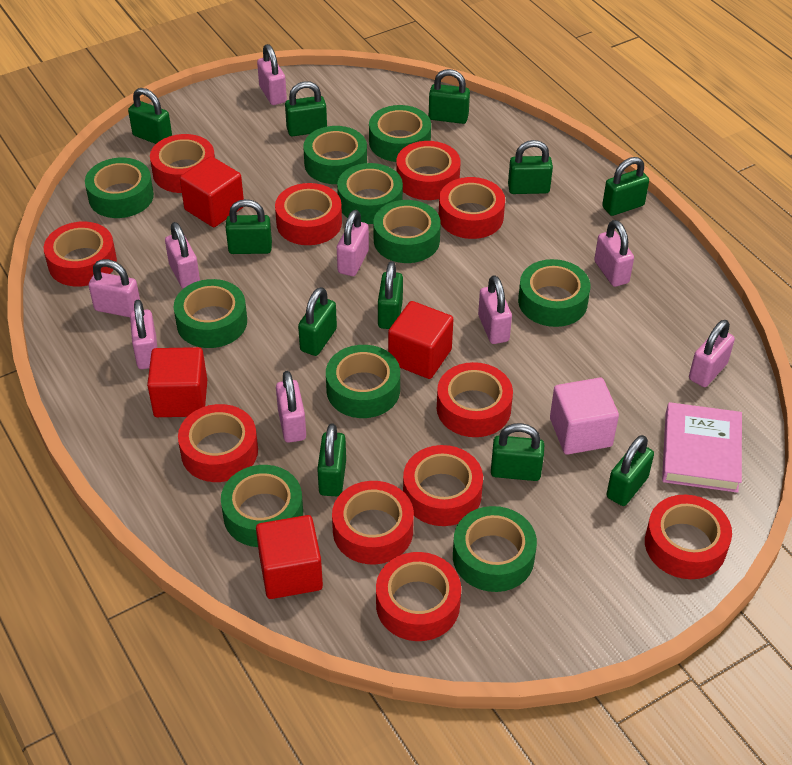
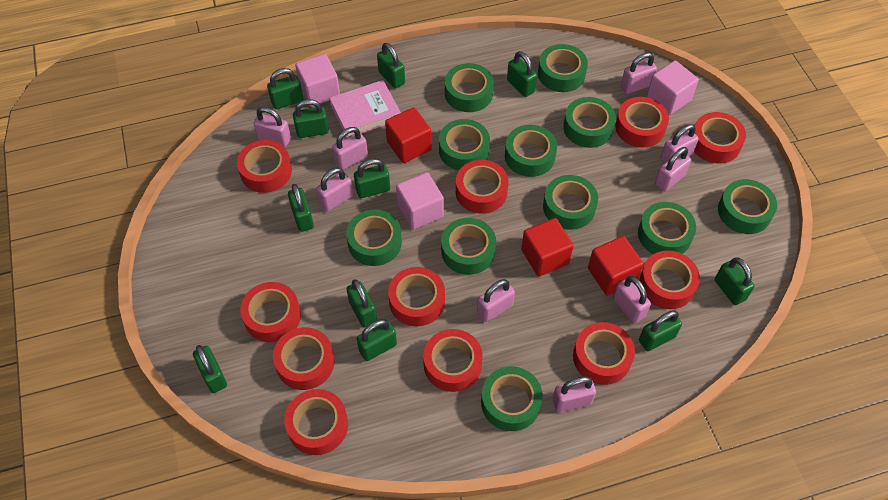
green tape: 10 -> 11
pink cube: 1 -> 3
red cube: 4 -> 3

